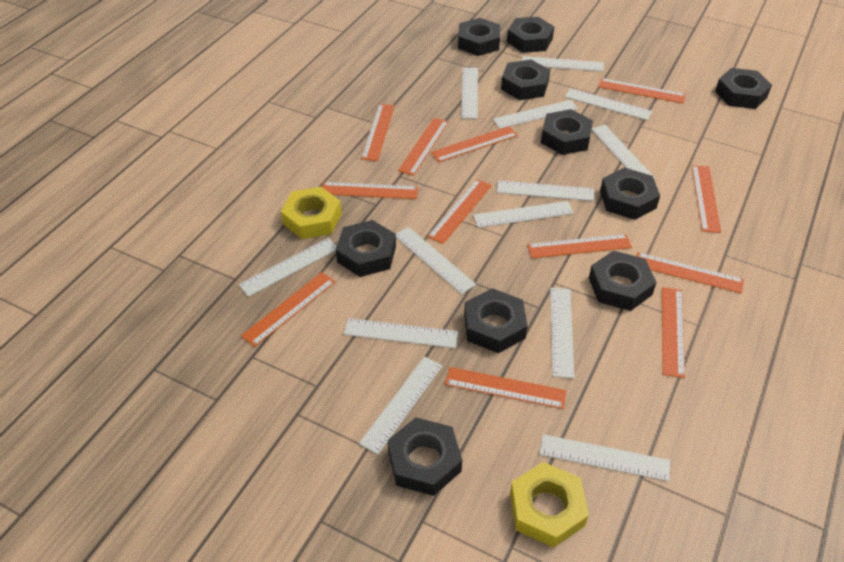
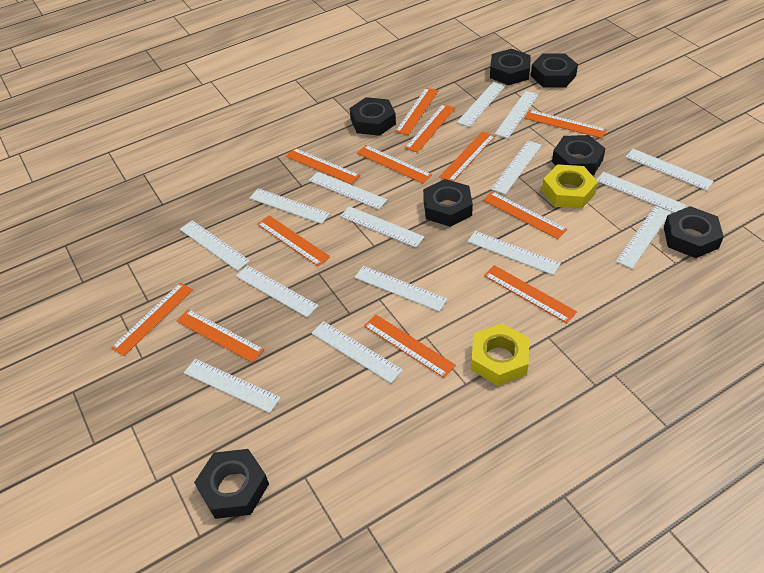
black nut: 10 -> 7
white ruler: 13 -> 15

